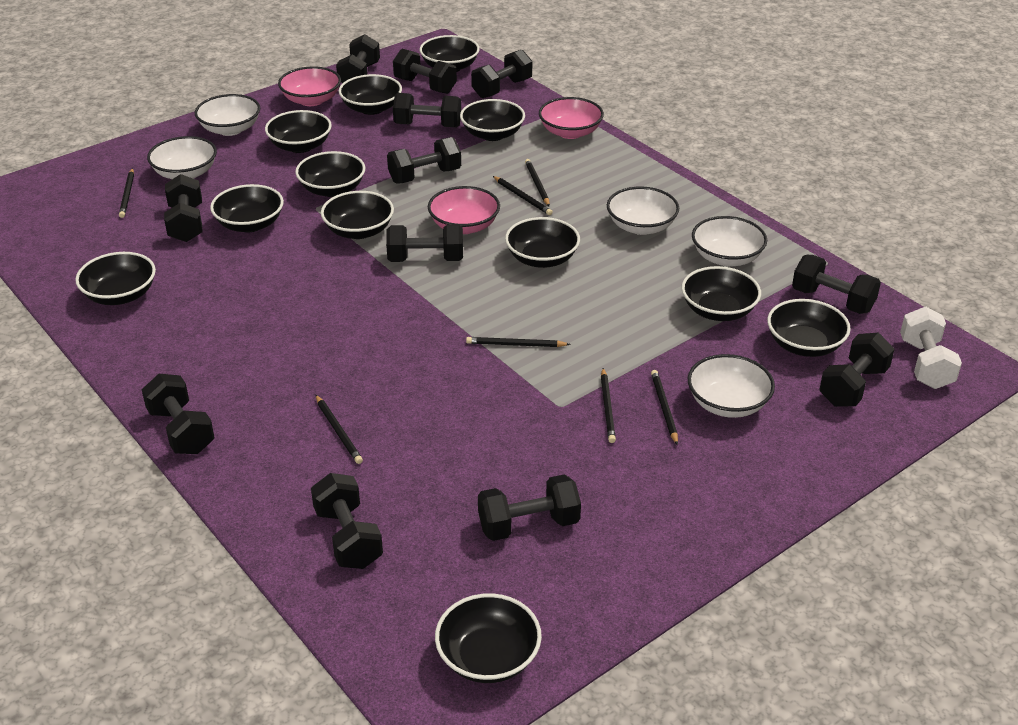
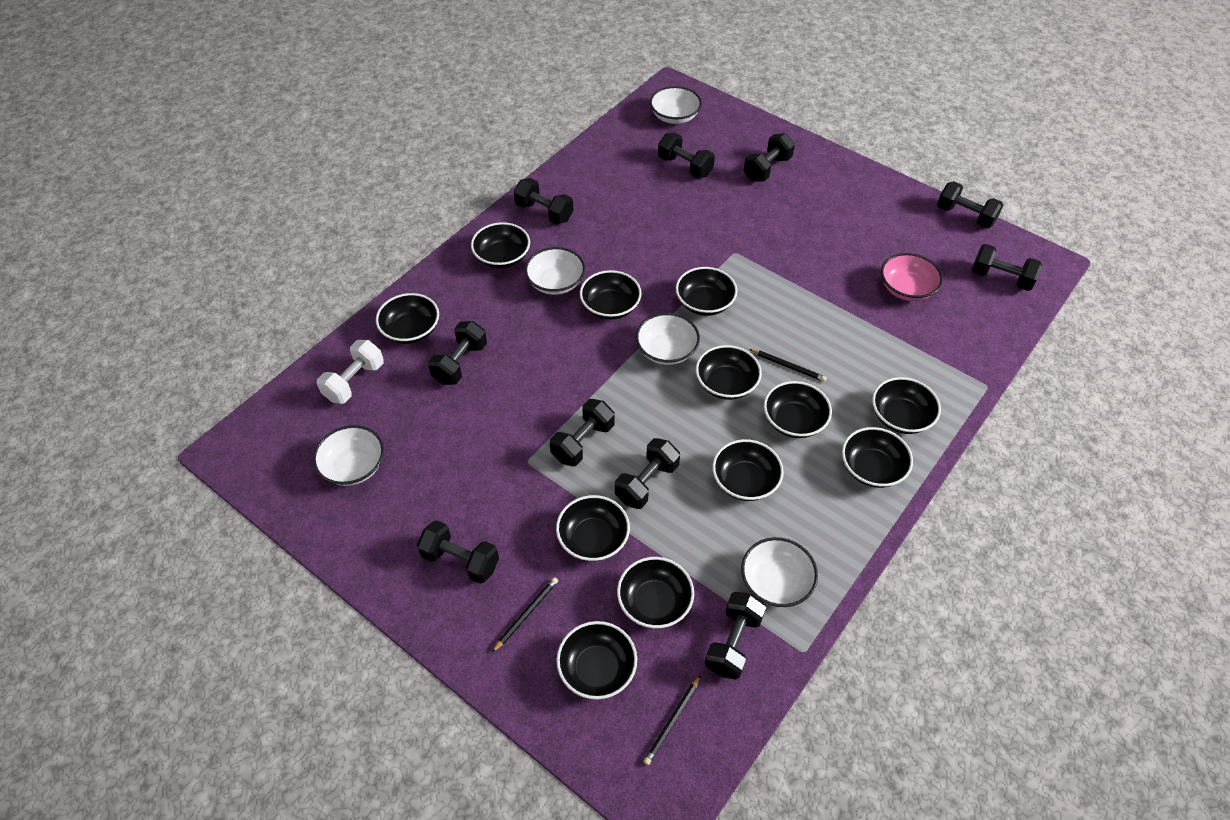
black dumbbell: 12 -> 10
black pencil: 7 -> 3
pink bowl: 3 -> 1

